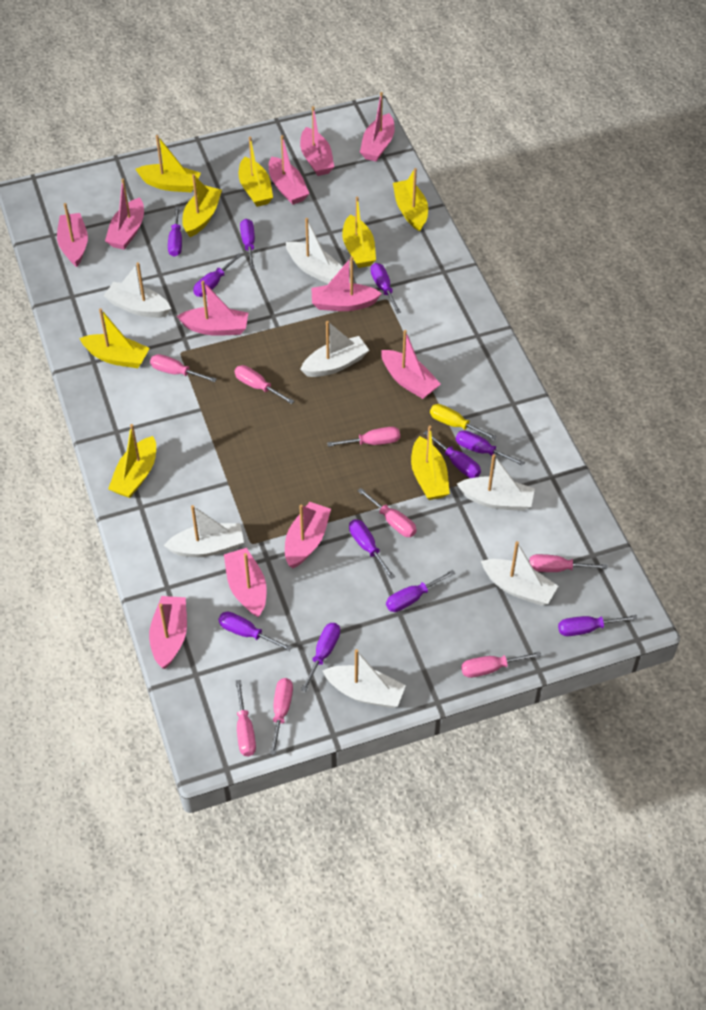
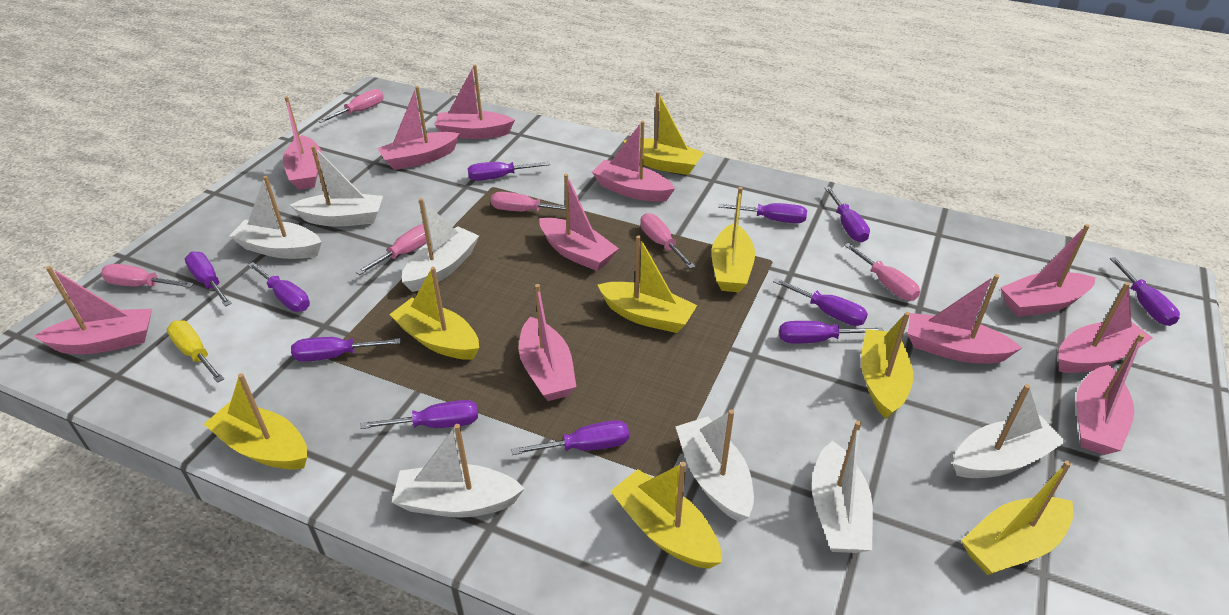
pink screwdriver: 8 -> 6

